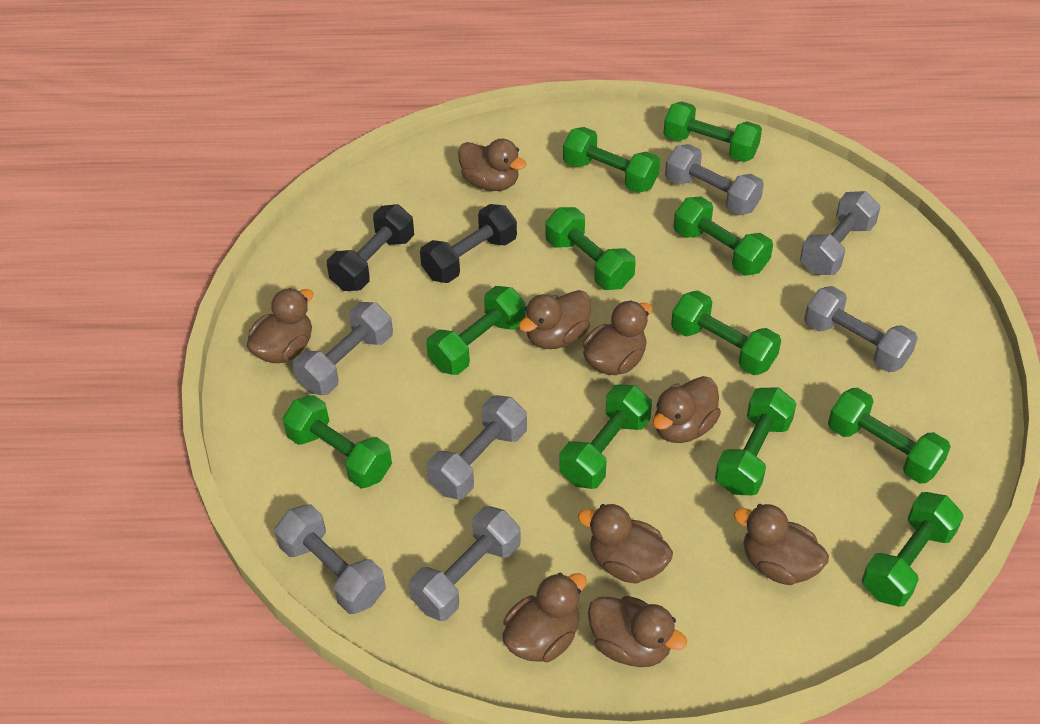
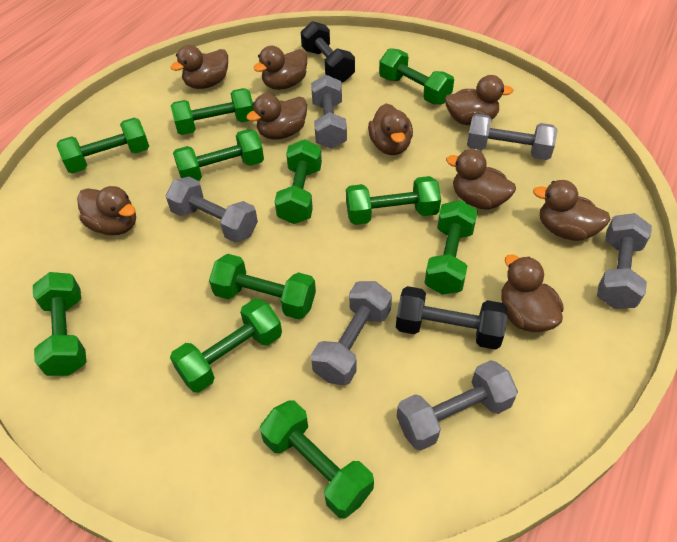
grey dumbbell: 7 -> 6

